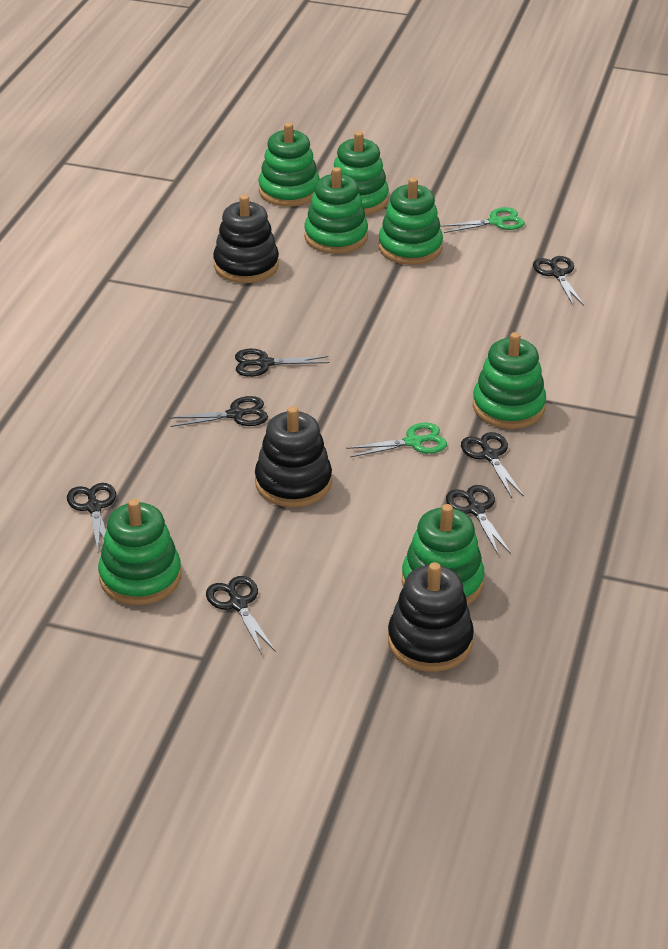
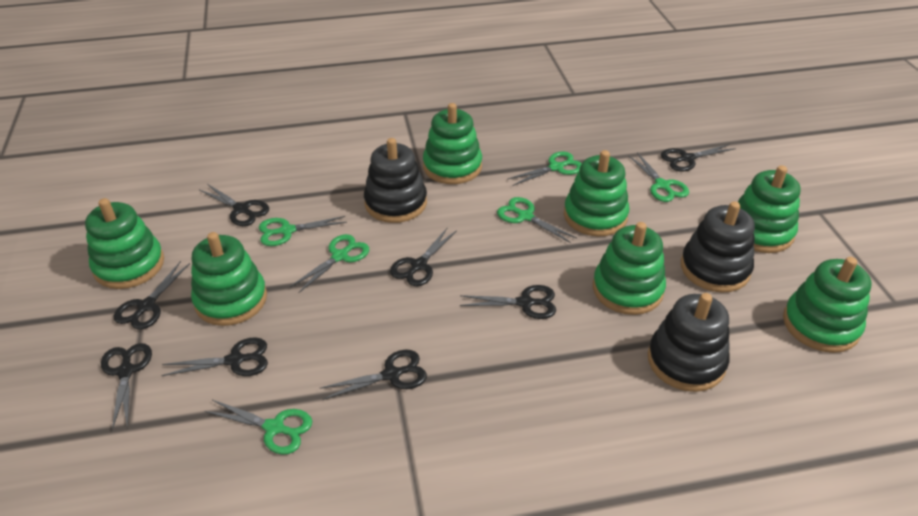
black scissors: 7 -> 8
green scissors: 2 -> 6

